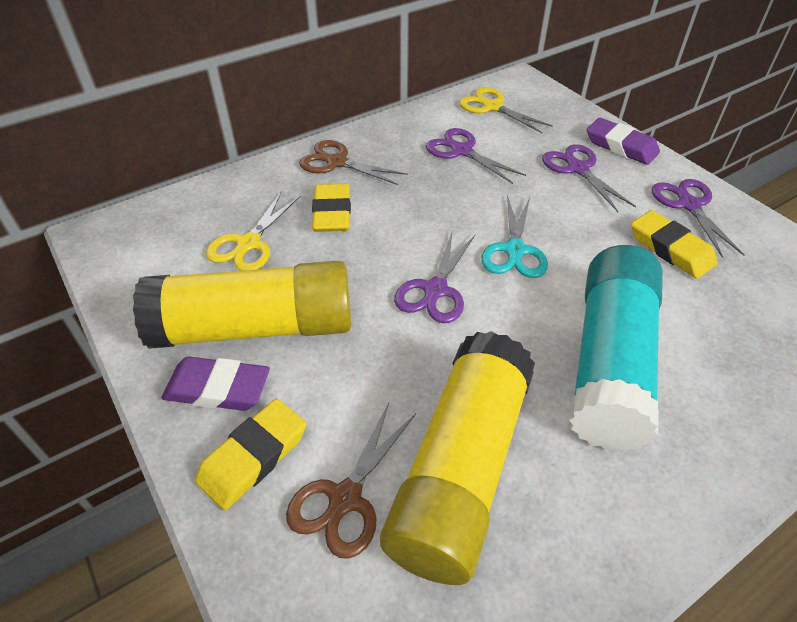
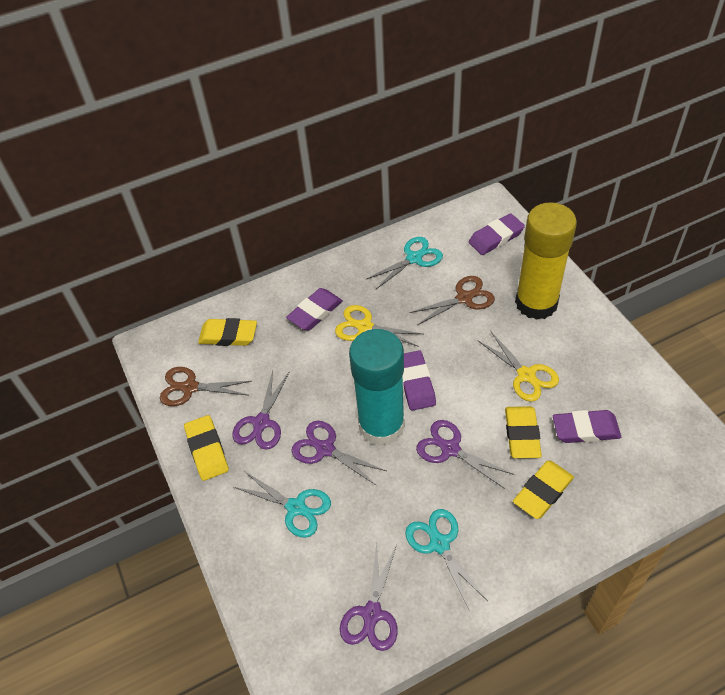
purple eraser: 2 -> 4
turquoise scissors: 1 -> 3
yellow eraser: 3 -> 4
yellow glue stick: 2 -> 1

